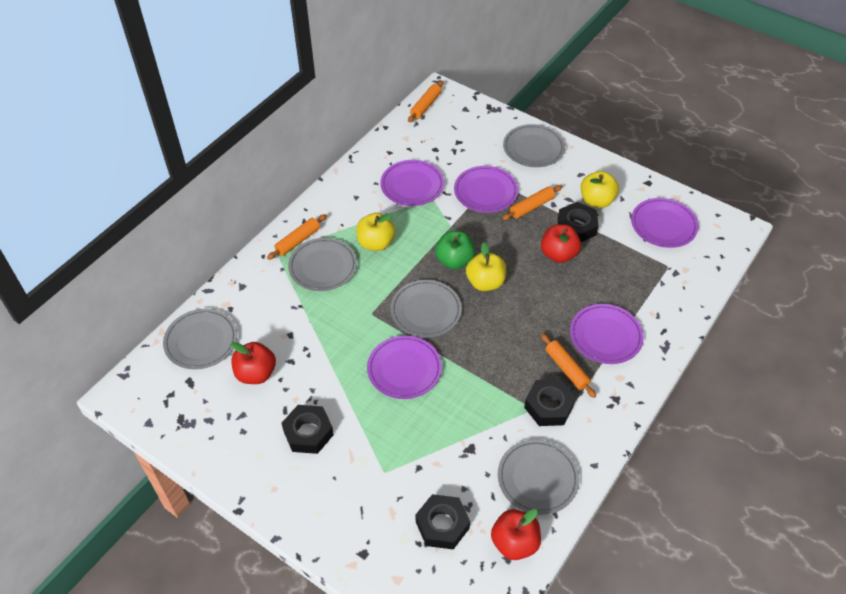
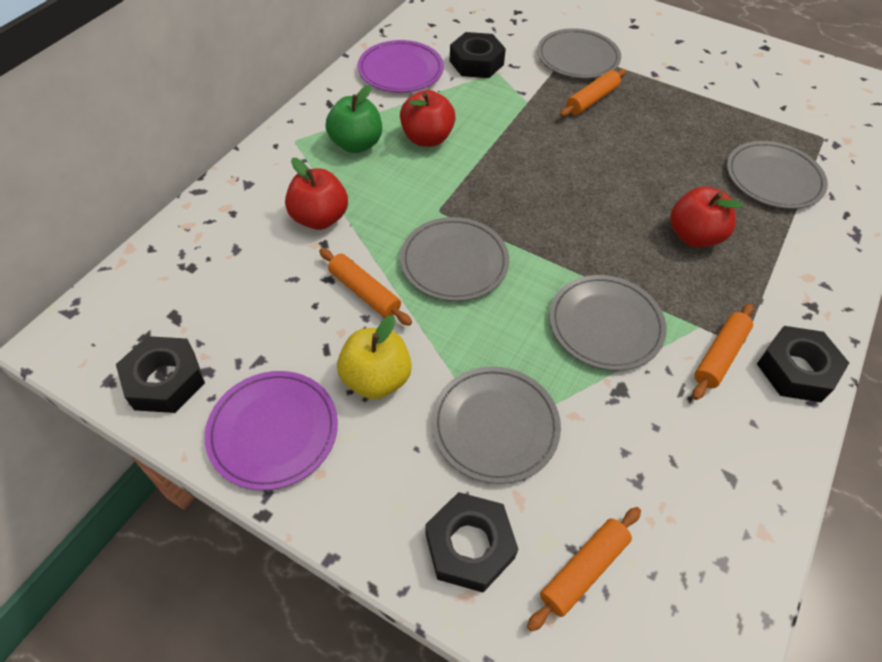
purple plate: 5 -> 2
yellow apple: 3 -> 1

